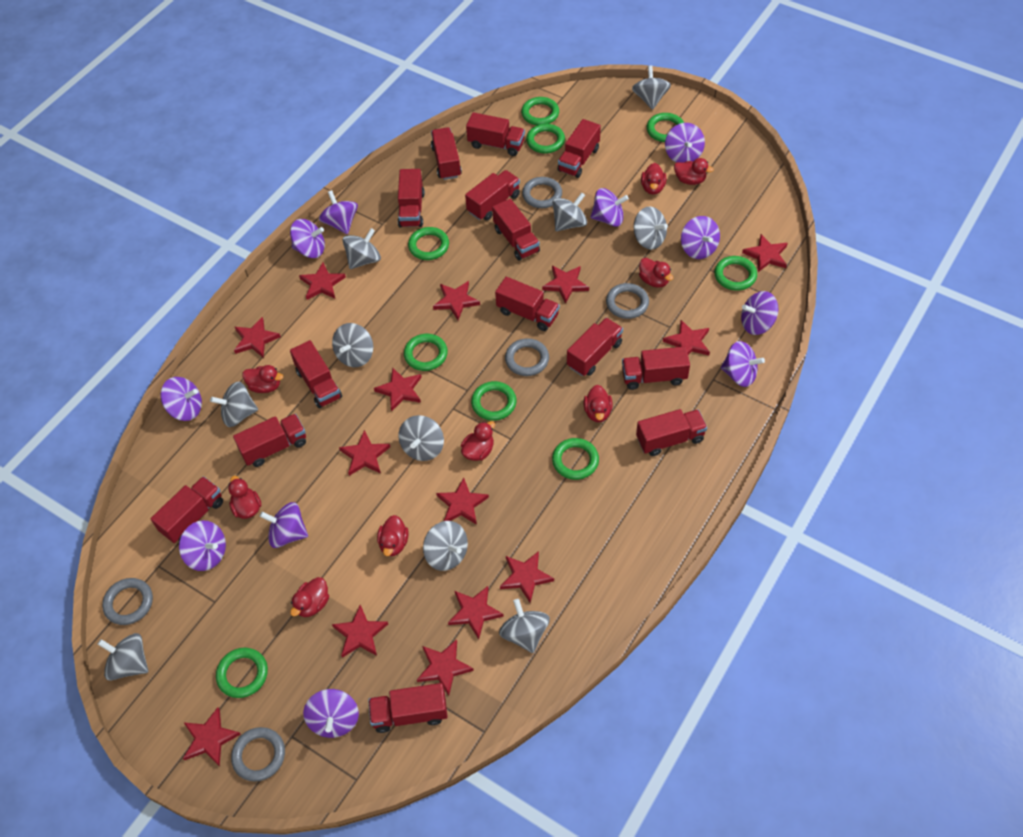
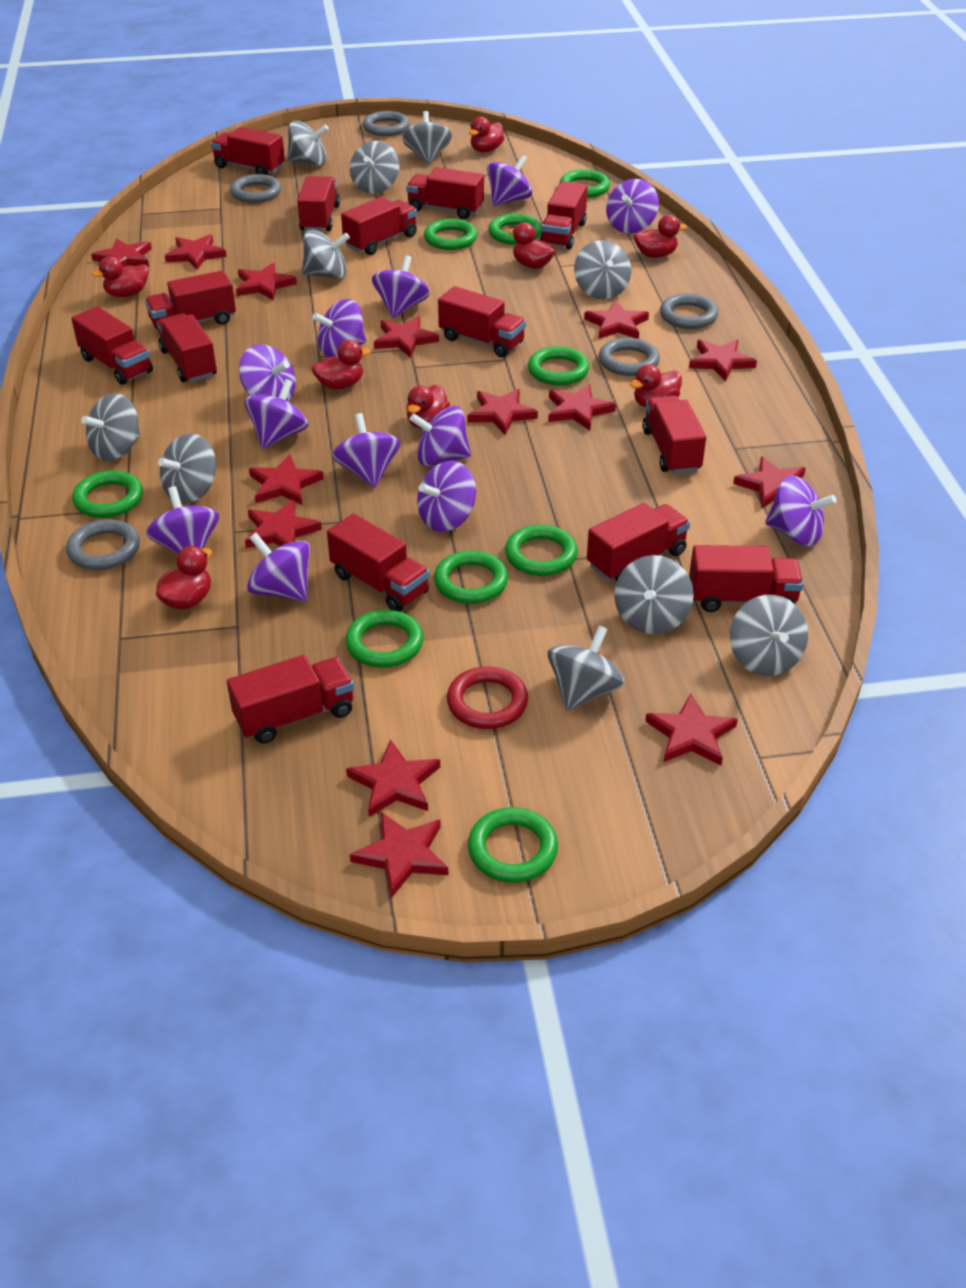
purple spinning top: 11 -> 12
red duck: 9 -> 8
red ring: 0 -> 1

